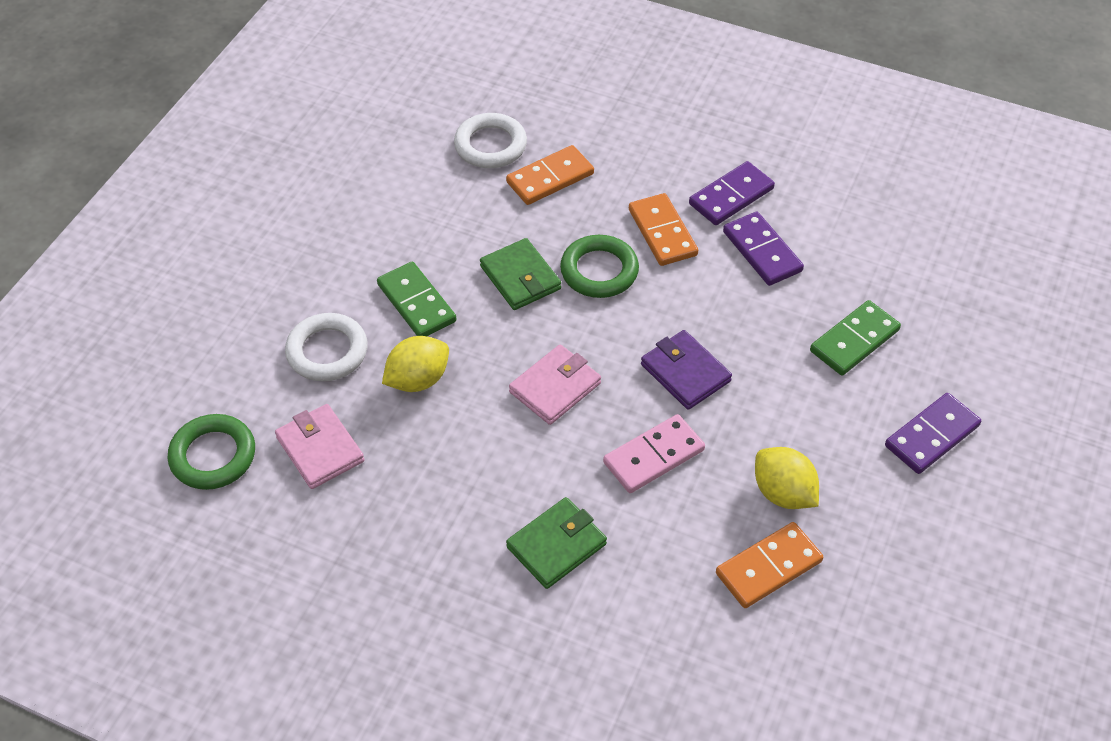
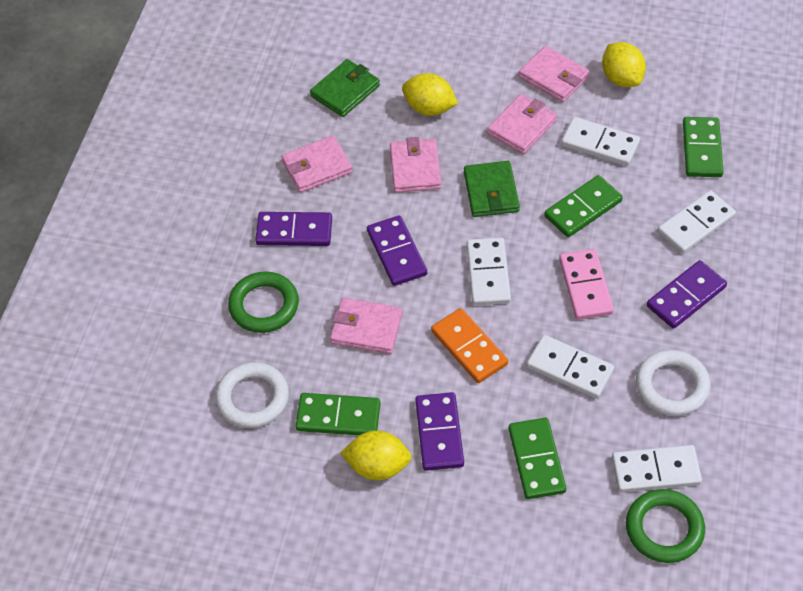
green domino: 2 -> 4
orange domino: 3 -> 1
pink wallet: 2 -> 5
purple domino: 3 -> 4
purple wallet: 1 -> 0
white domino: 0 -> 5
yellow lemon: 2 -> 3

